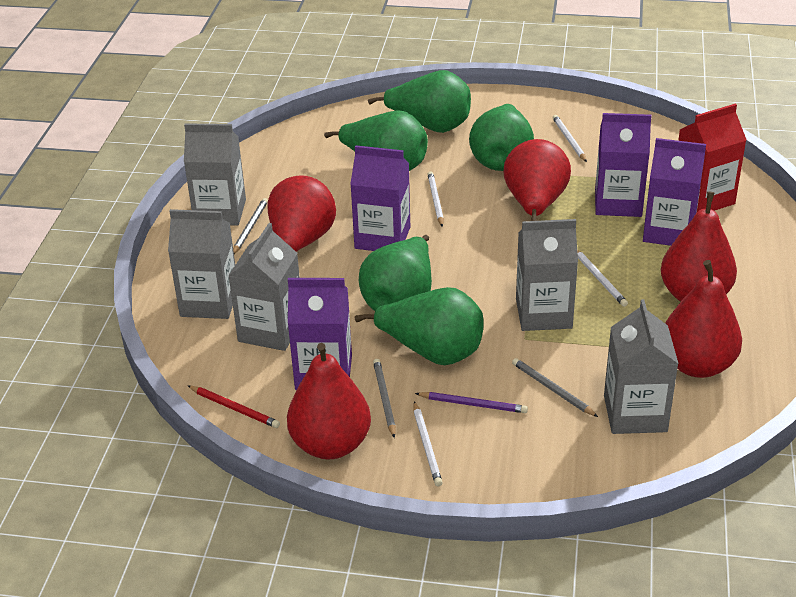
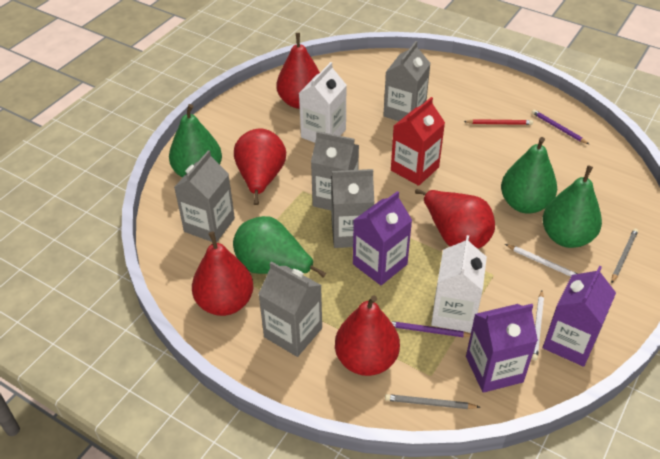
green pear: 5 -> 4
grey pencil: 3 -> 2
purple carton: 4 -> 3
purple pencil: 1 -> 2
white carton: 0 -> 2
white pencil: 4 -> 2

